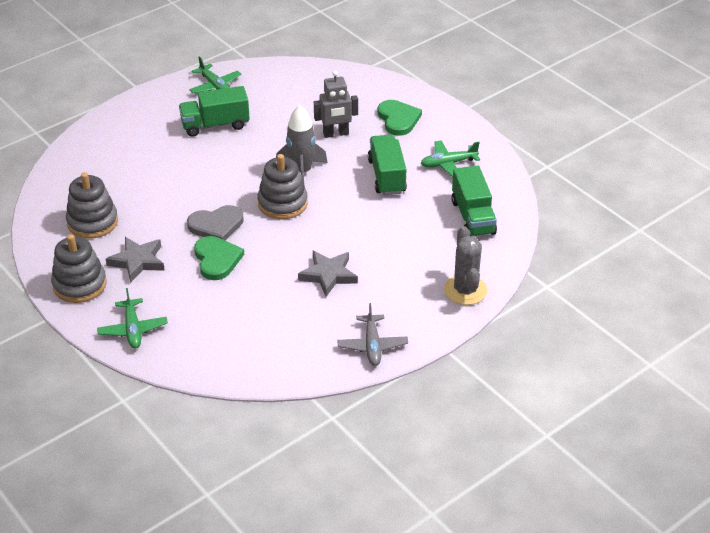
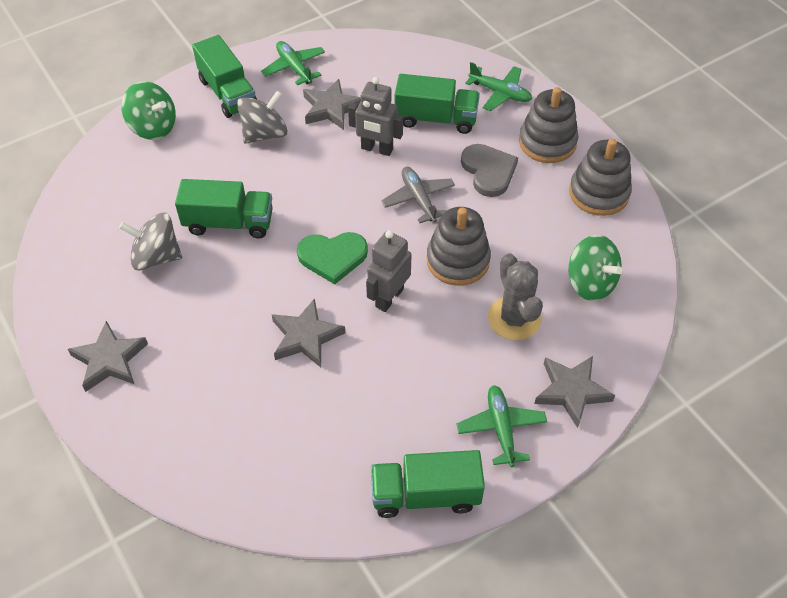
green heart: 2 -> 1
green spinning top: 0 -> 2
green truck: 3 -> 4
grey robot: 1 -> 2
grey rocket: 1 -> 0
grey spinning top: 0 -> 2
grey star: 2 -> 4

